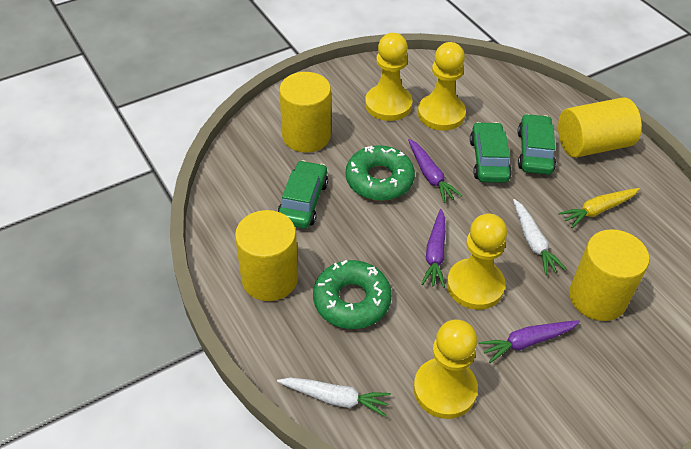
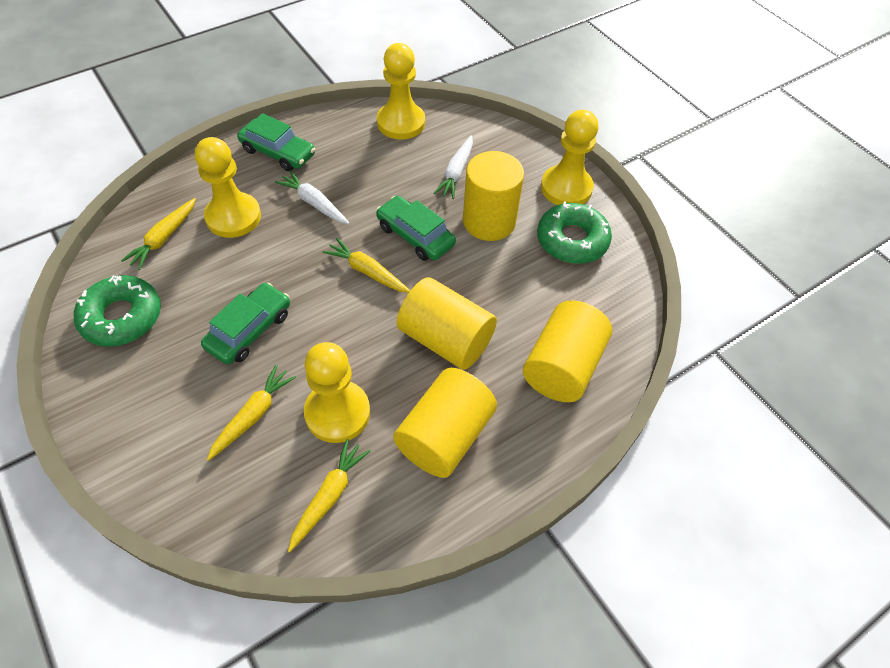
purple carrot: 3 -> 0
yellow carrot: 1 -> 4

